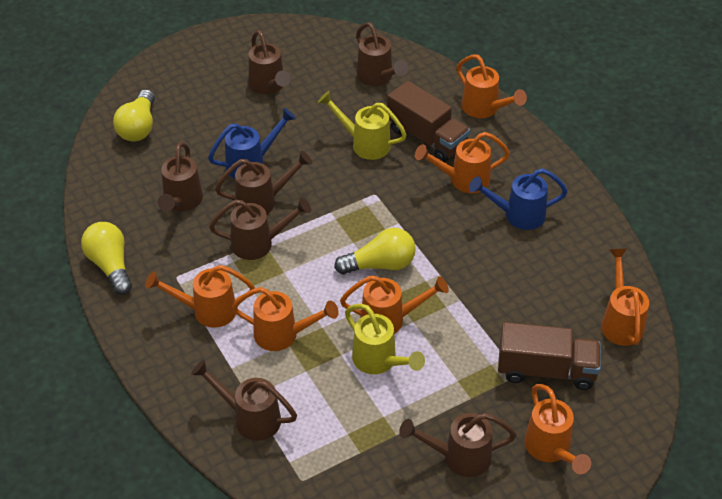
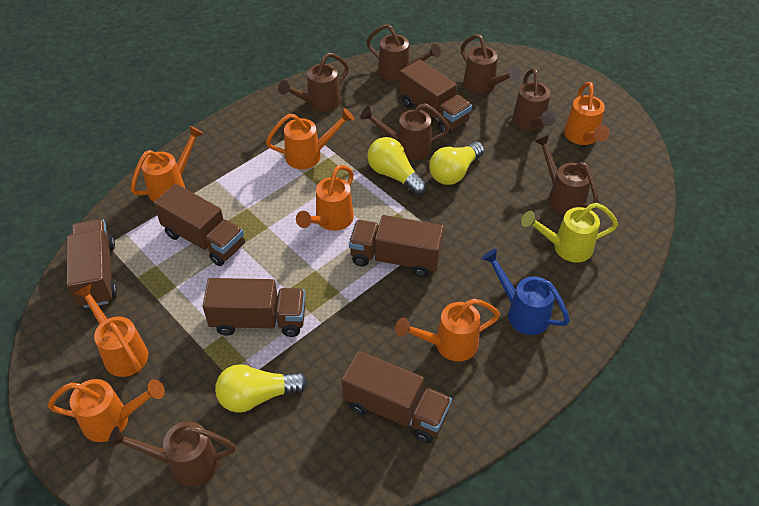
blue watering can: 2 -> 1
brown truck: 2 -> 6
yellow watering can: 2 -> 1

